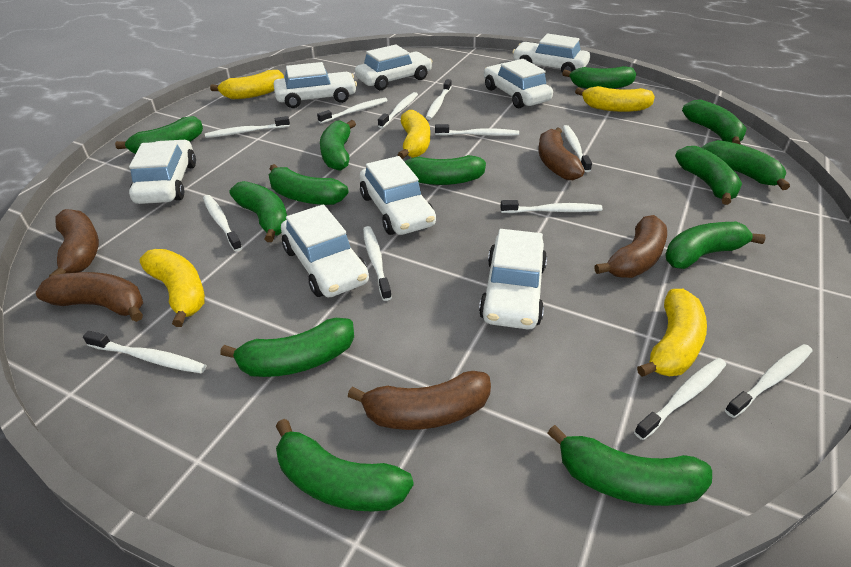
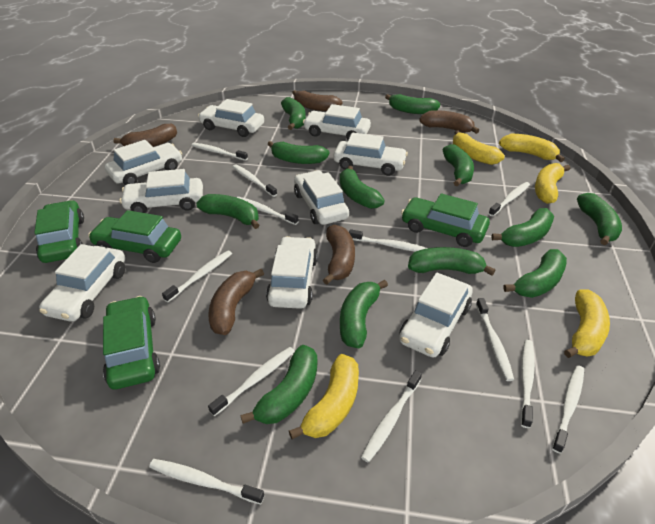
green banana: 13 -> 12
green car: 0 -> 4
white car: 8 -> 9

